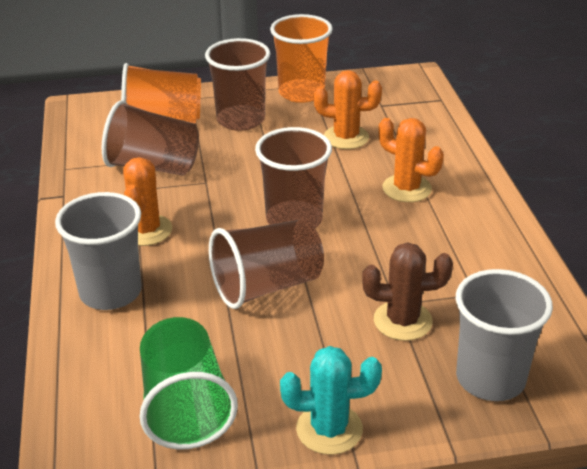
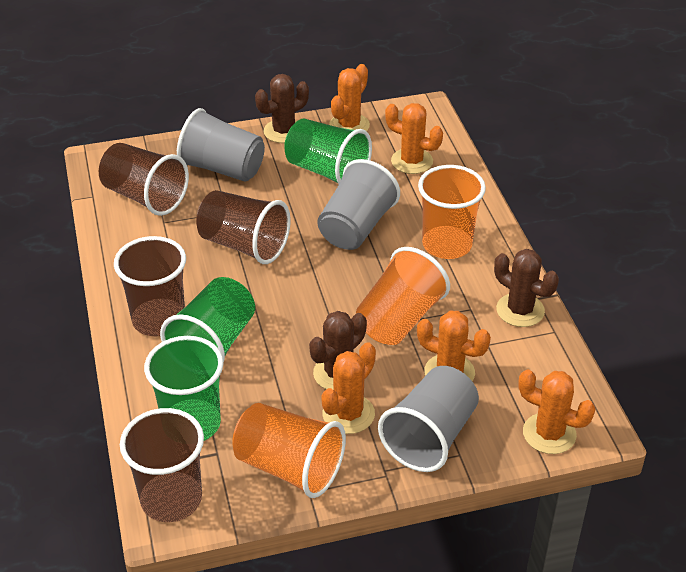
brown cactus: 1 -> 3
green cup: 1 -> 3
grey cup: 2 -> 3
orange cactus: 3 -> 5
orange cup: 2 -> 3
turquoise cactus: 1 -> 0

